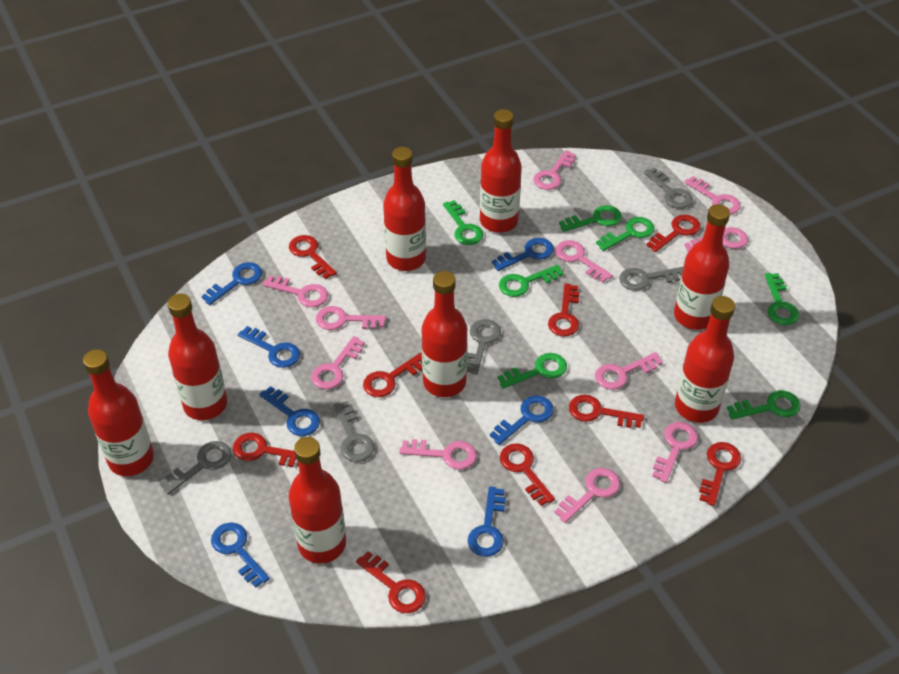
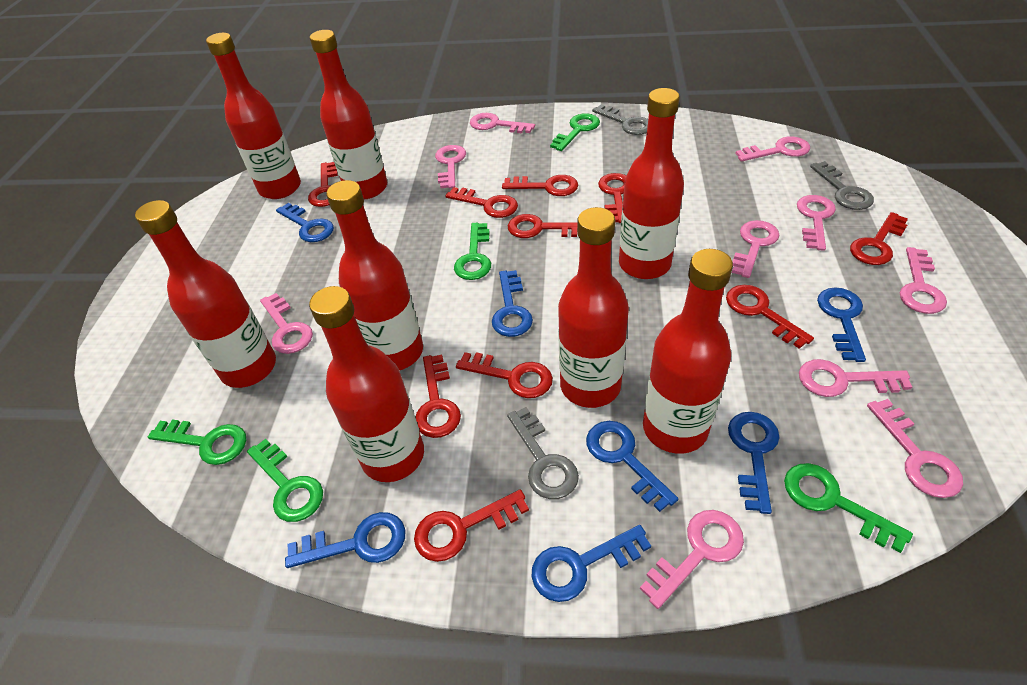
green key: 7 -> 5
grey key: 5 -> 3
pink key: 11 -> 10
red key: 9 -> 10

